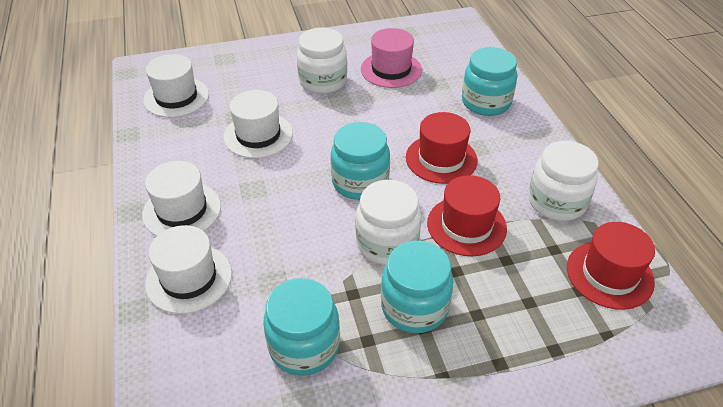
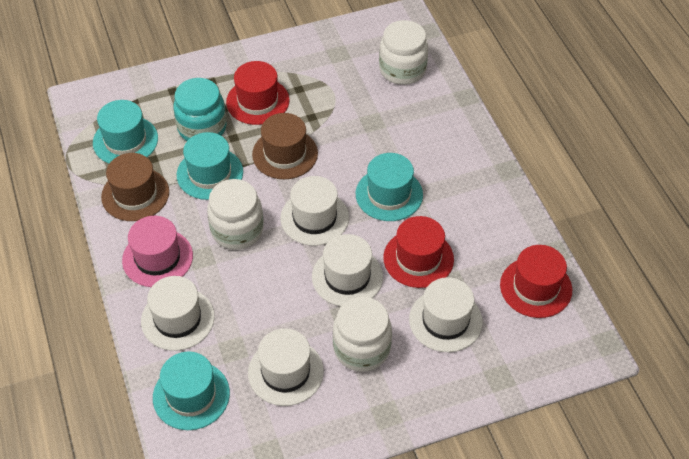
brown hat: 0 -> 2
turquoise hat: 0 -> 4
turquoise jar: 4 -> 1
white hat: 4 -> 5

